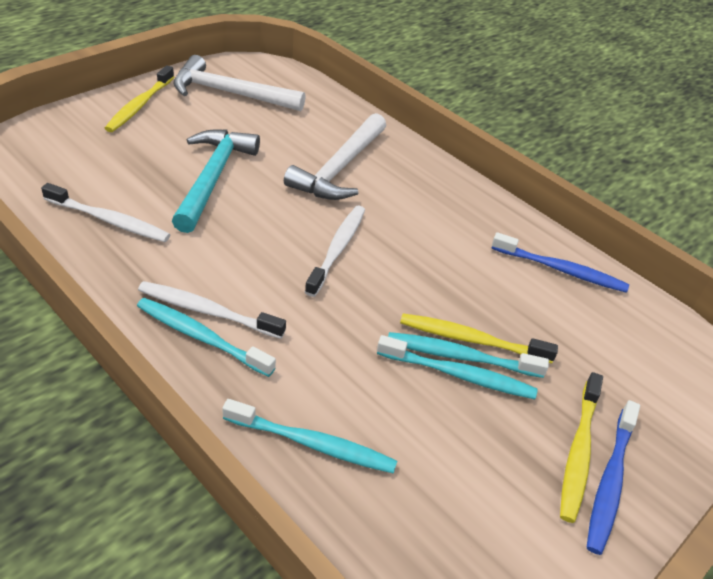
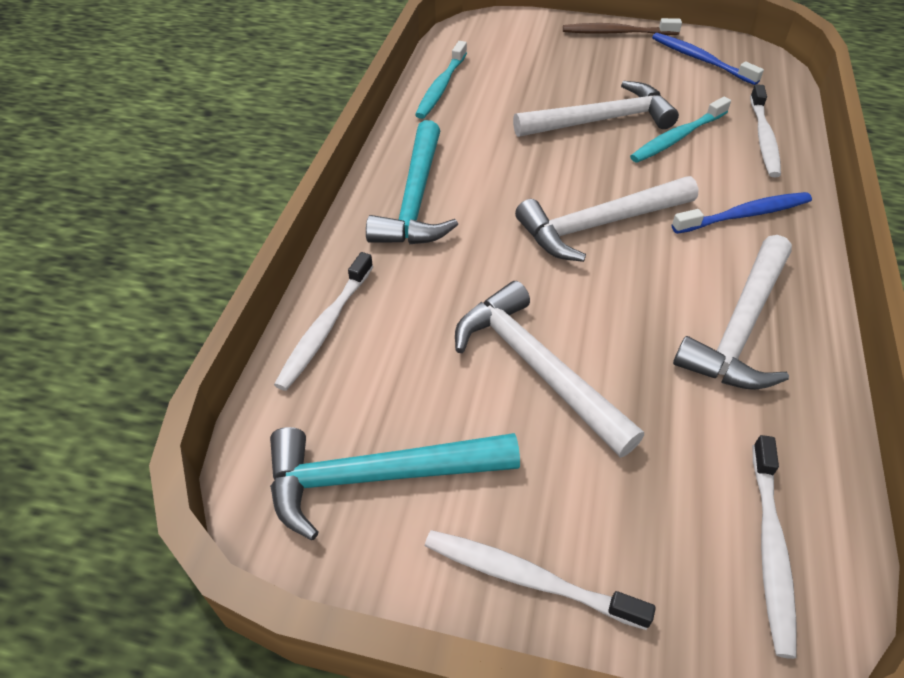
brown toothbrush: 0 -> 1
turquoise hammer: 1 -> 2
turquoise toothbrush: 4 -> 2
white hammer: 2 -> 4
white toothbrush: 3 -> 4
yellow toothbrush: 3 -> 0

